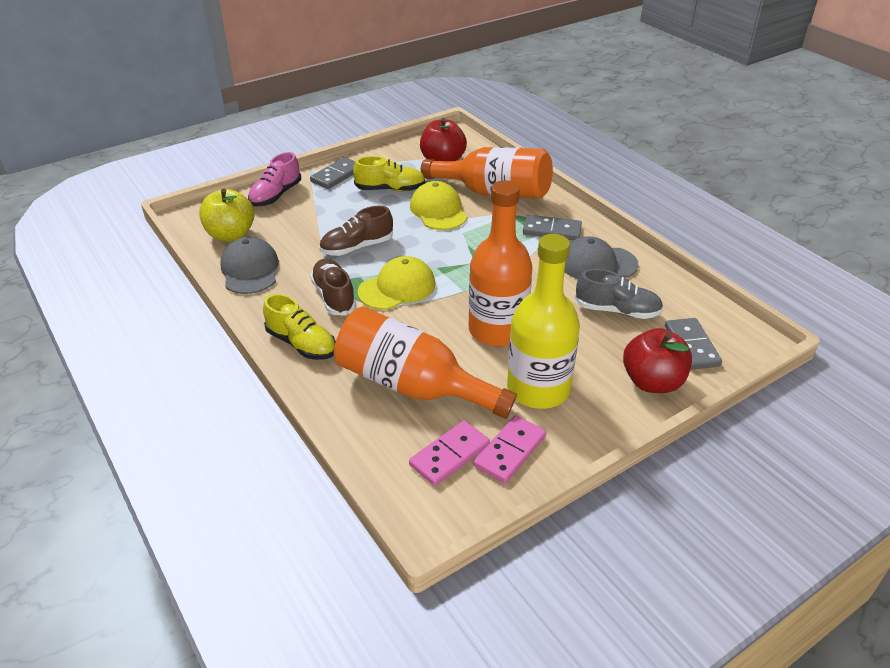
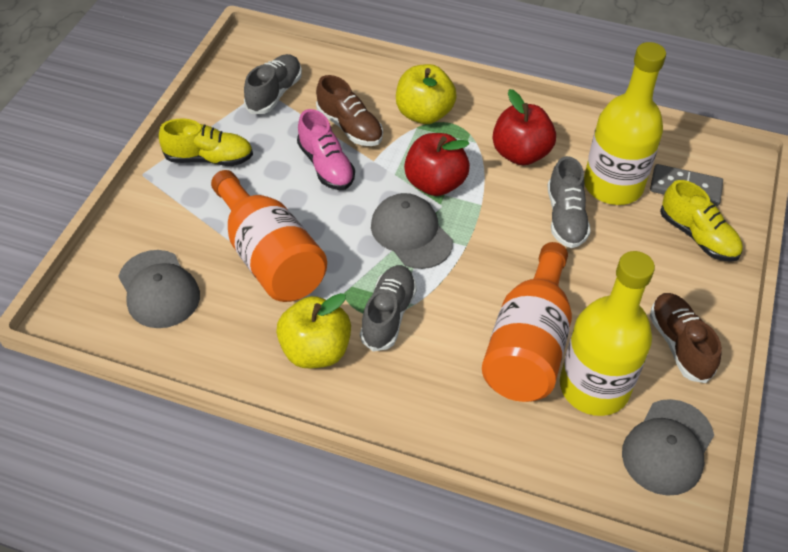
grey cap: 2 -> 3
grey domino: 3 -> 1
grey shoe: 1 -> 3
orange bottle: 3 -> 2
pink domino: 2 -> 0
yellow apple: 1 -> 2
yellow bottle: 1 -> 2
yellow cap: 2 -> 0

